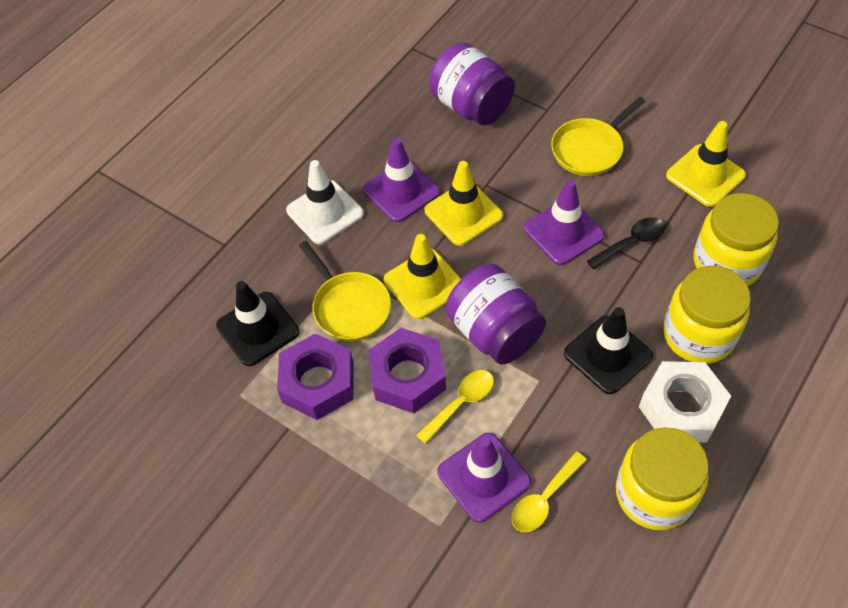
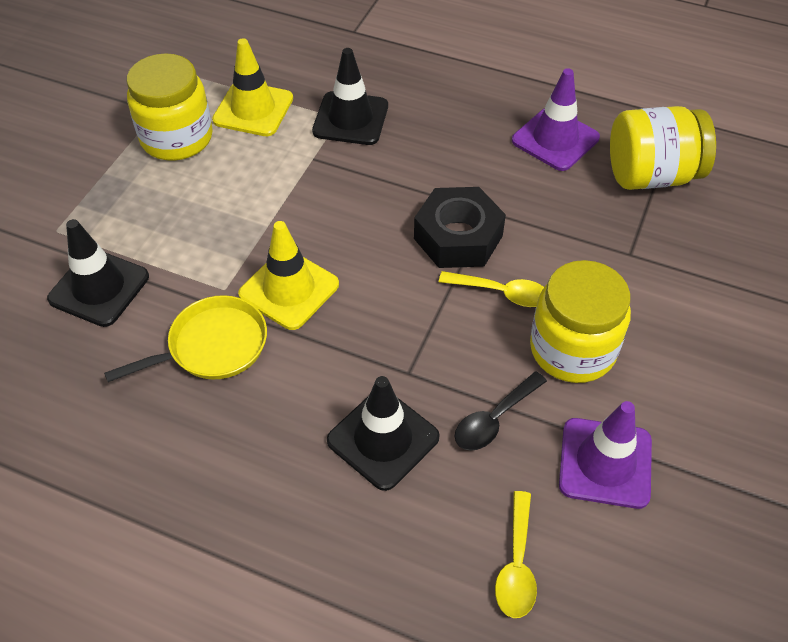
black nut: 0 -> 1
black traffic cone: 2 -> 3
purple jar: 2 -> 0
purple nut: 2 -> 0
purple traffic cone: 3 -> 2
white nut: 1 -> 0
white traffic cone: 1 -> 0
yellow pan: 2 -> 1
yellow traffic cone: 3 -> 2

